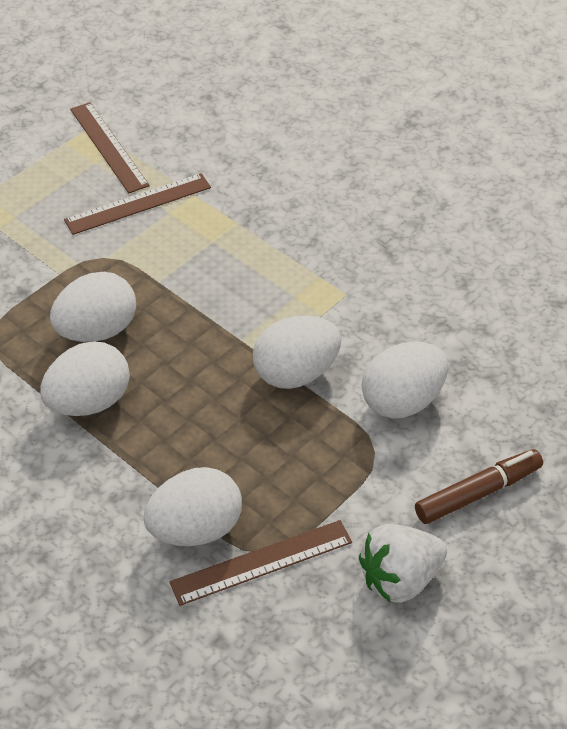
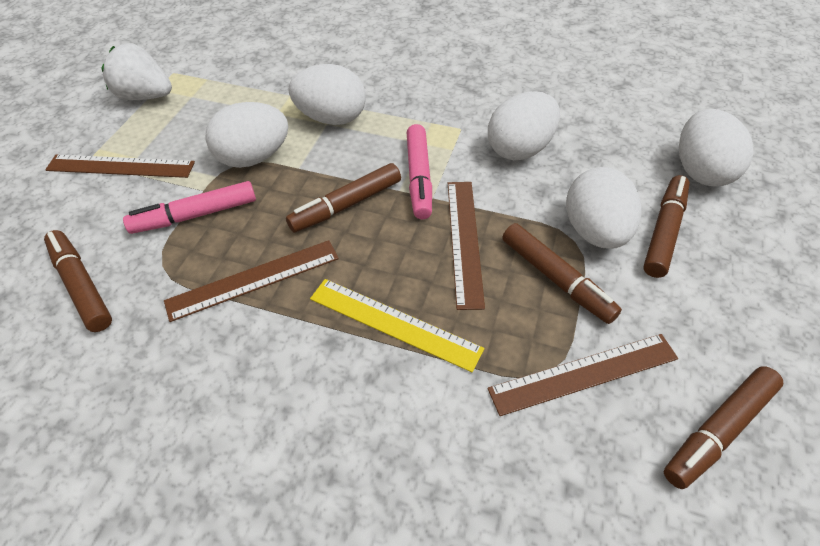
brown marker: 1 -> 5
brown ruler: 3 -> 4
pink marker: 0 -> 2
yellow ruler: 0 -> 1

